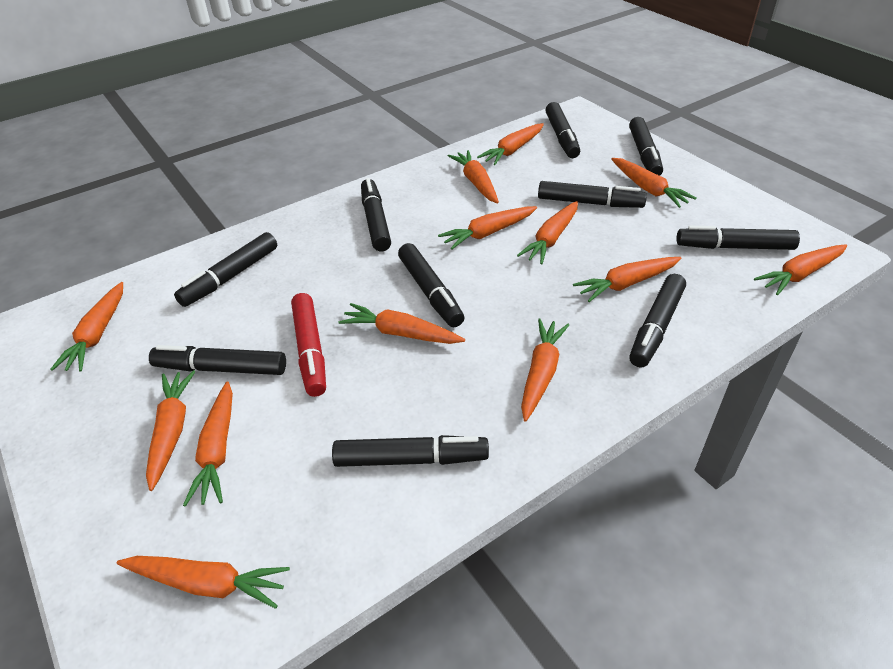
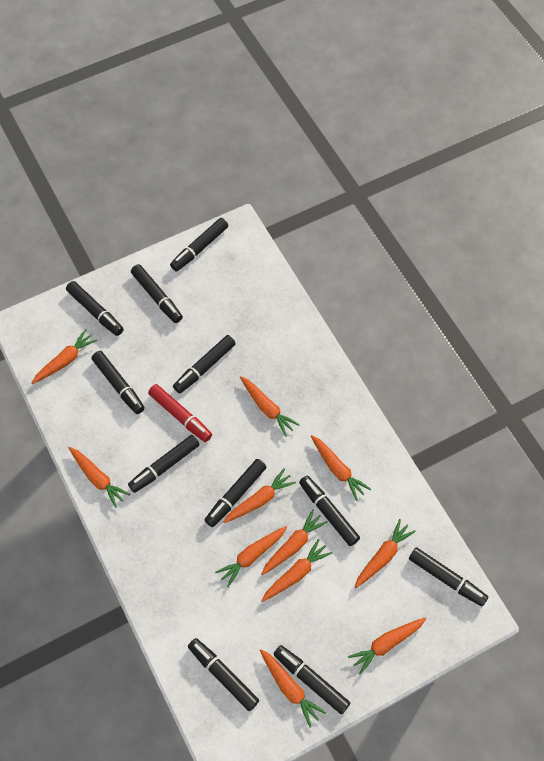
black marker: 10 -> 11
orange carrot: 13 -> 11

